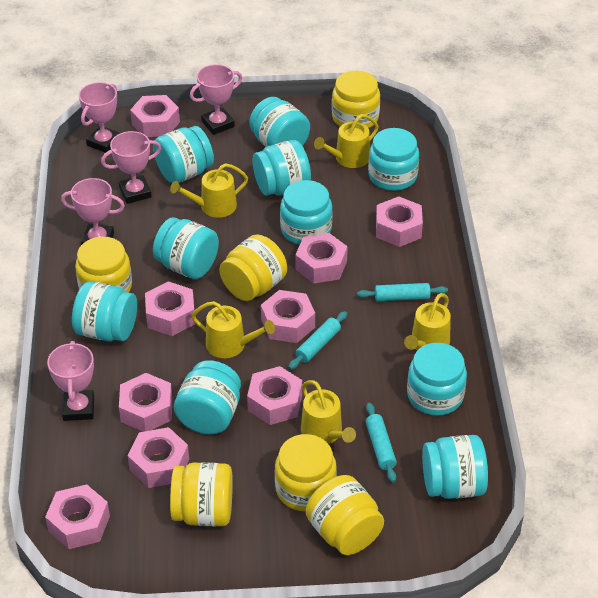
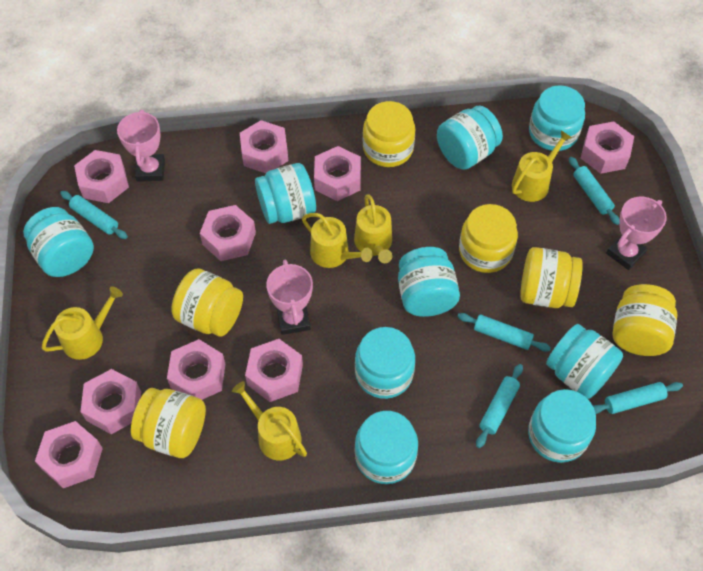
pink trophy: 5 -> 3
turquoise jar: 10 -> 9
turquoise rolling pin: 3 -> 5

